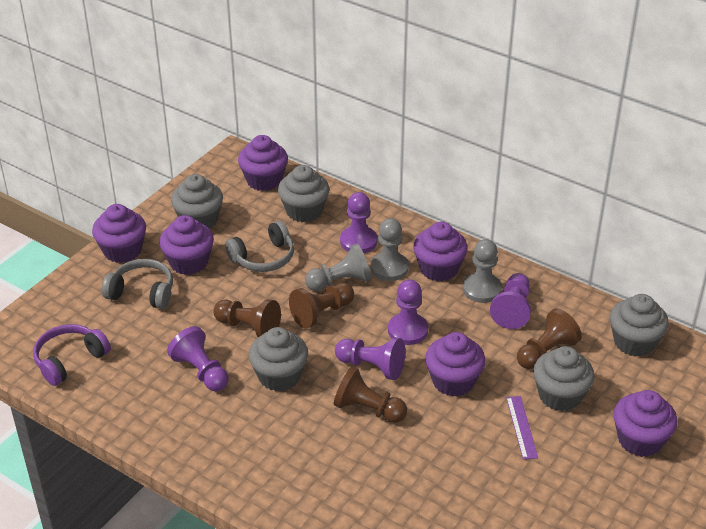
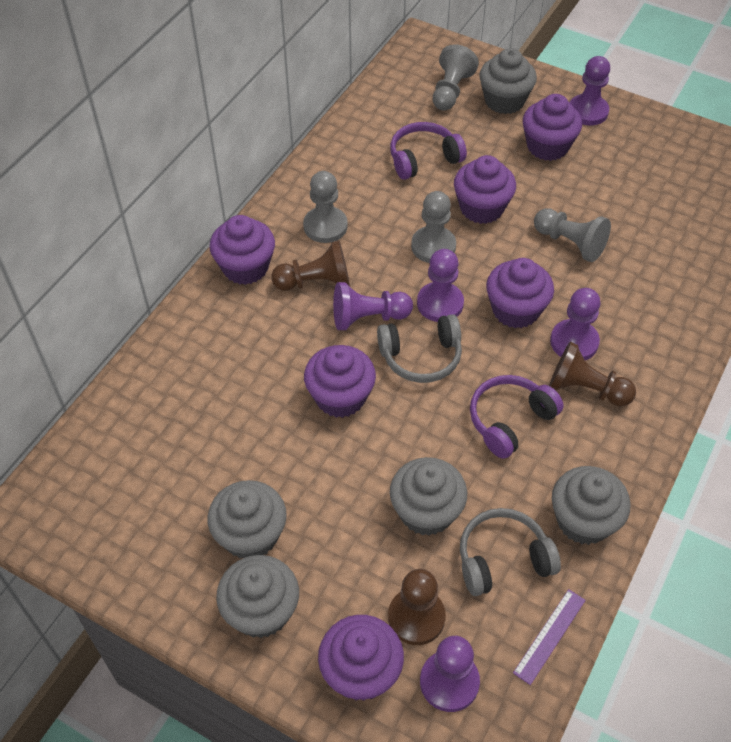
brown pawn: 4 -> 3
grey pawn: 3 -> 4
purple headphones: 1 -> 2

